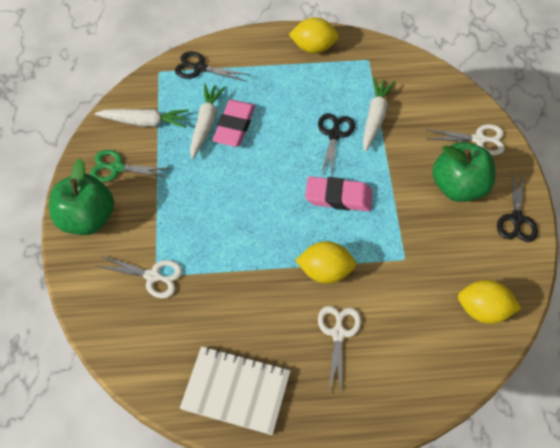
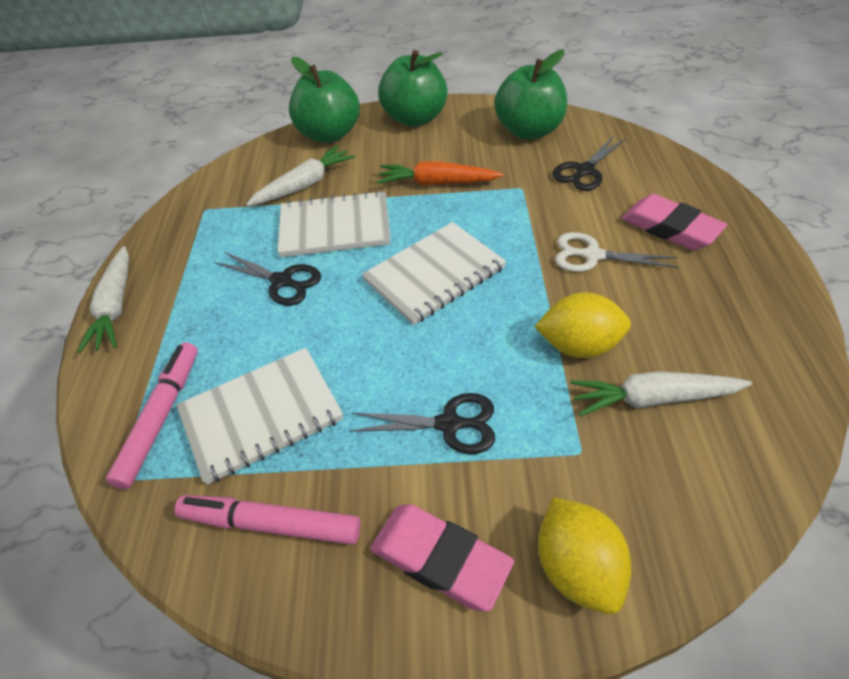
green apple: 2 -> 3
green scissors: 1 -> 0
orange carrot: 0 -> 1
pink marker: 0 -> 2
white notebook: 1 -> 3
white scissors: 3 -> 1
yellow lemon: 3 -> 2

